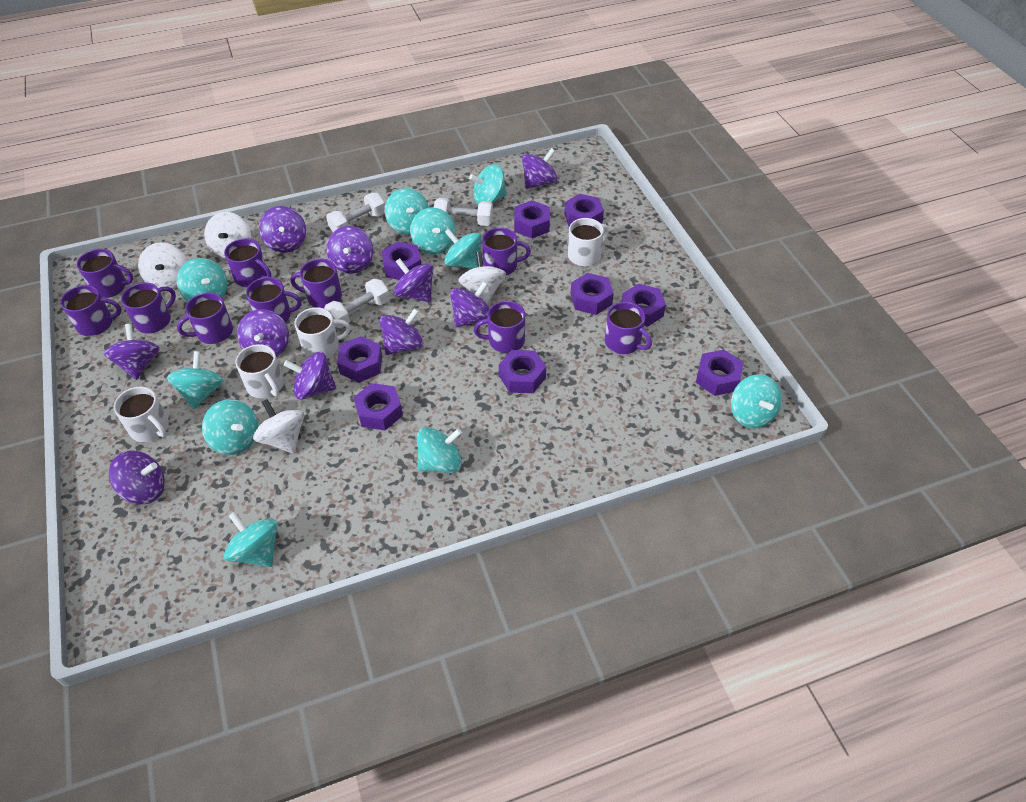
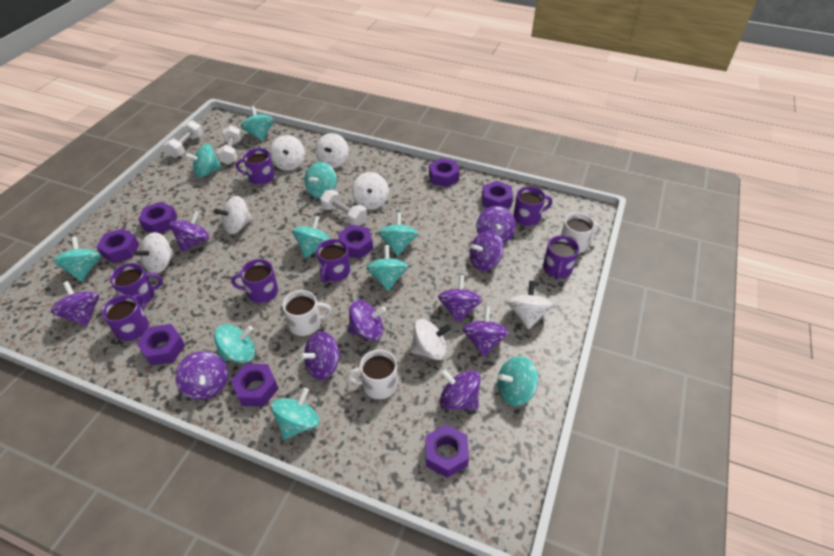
purple mug: 10 -> 7
purple nut: 9 -> 8
white mug: 4 -> 3
white spinning top: 4 -> 7

